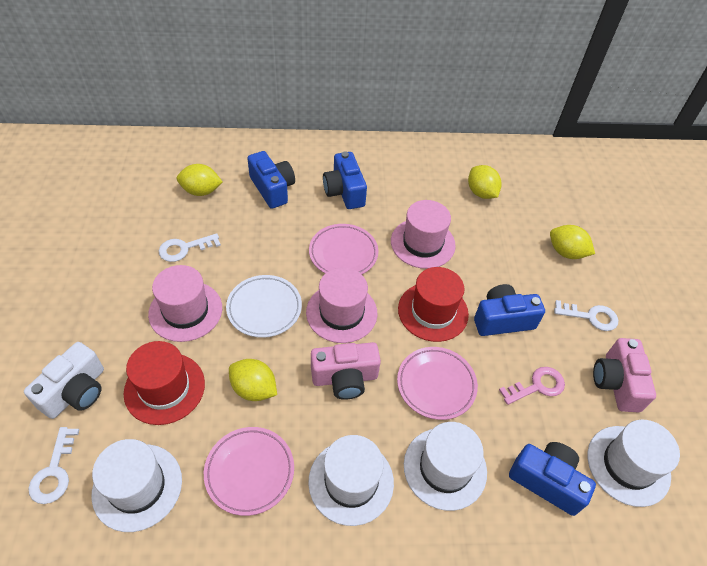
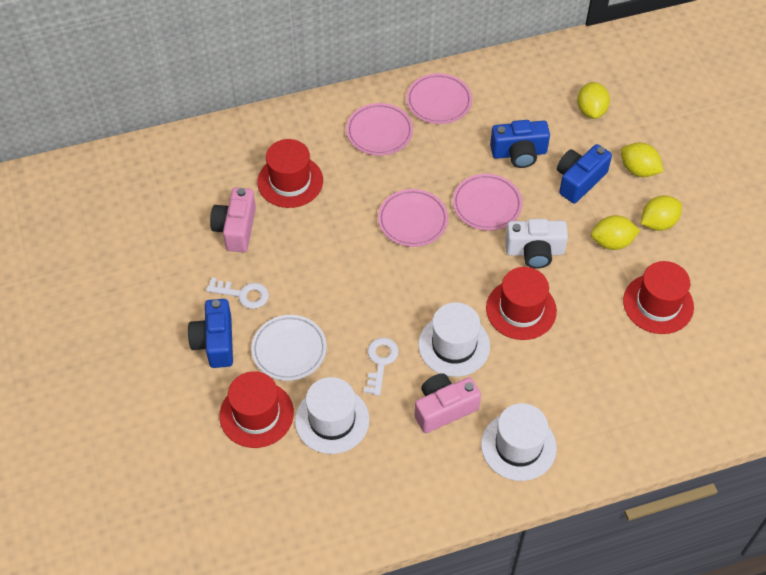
blue camera: 4 -> 3
pink hat: 3 -> 0
pink key: 1 -> 0
pink plate: 3 -> 4
red hat: 2 -> 4
white hat: 4 -> 3
white key: 3 -> 2

